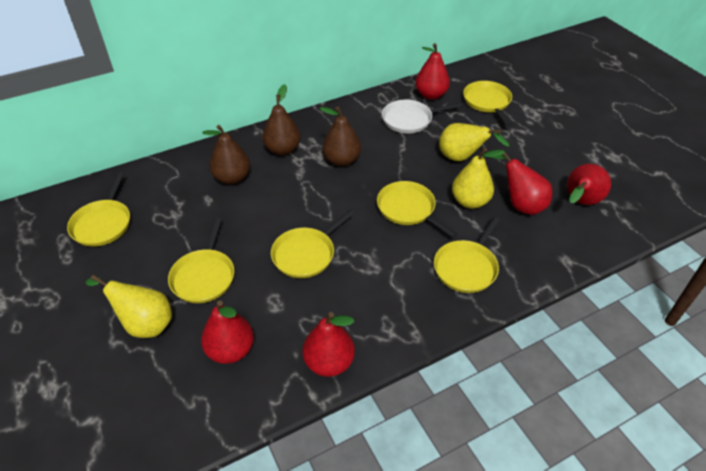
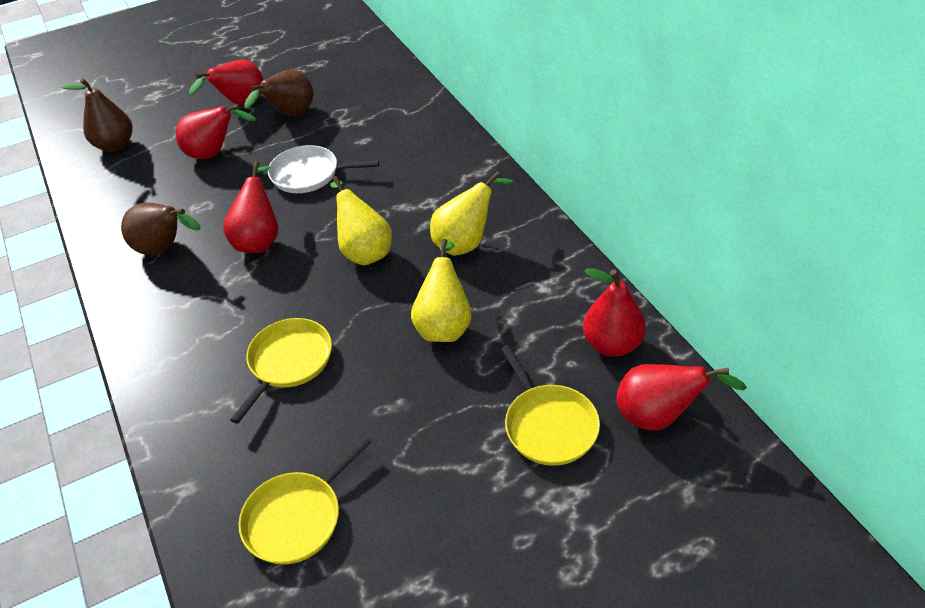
yellow pan: 6 -> 3

